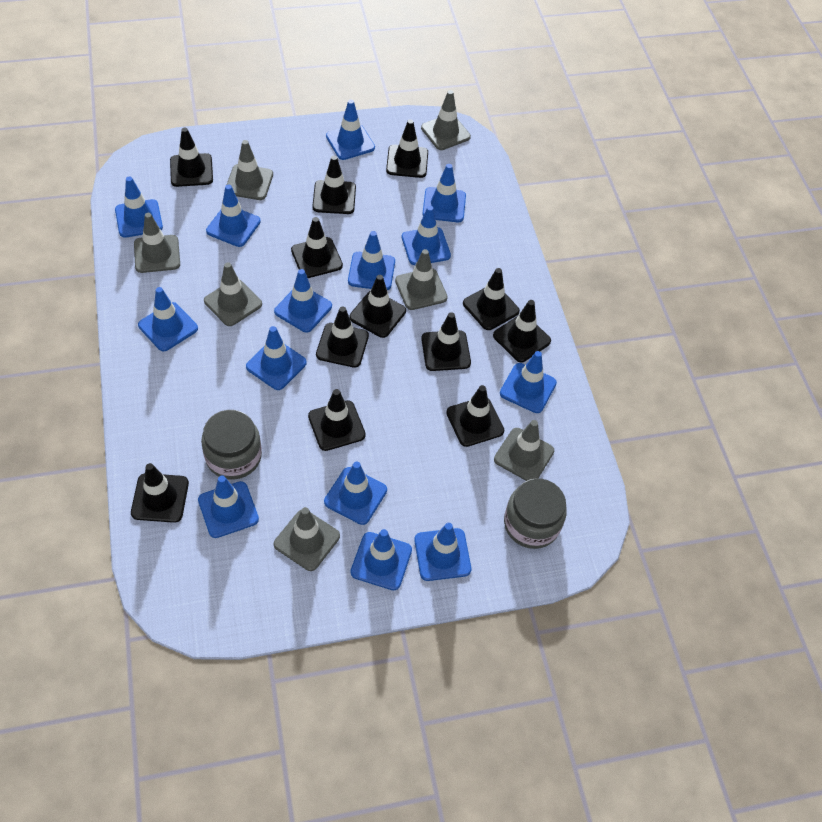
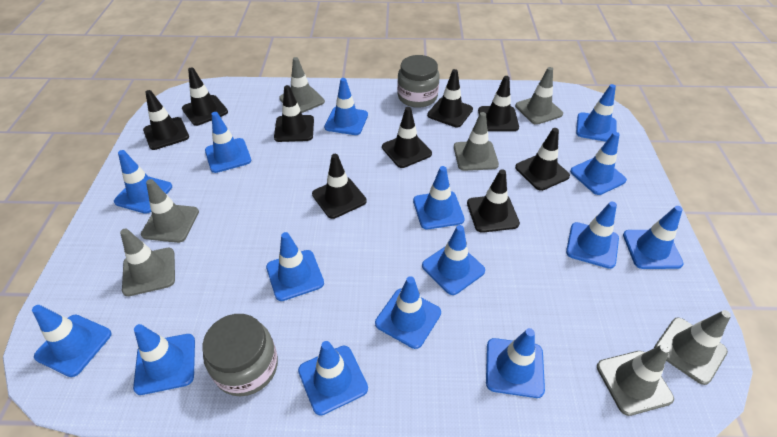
black traffic cone: 12 -> 9
blue traffic cone: 14 -> 15

